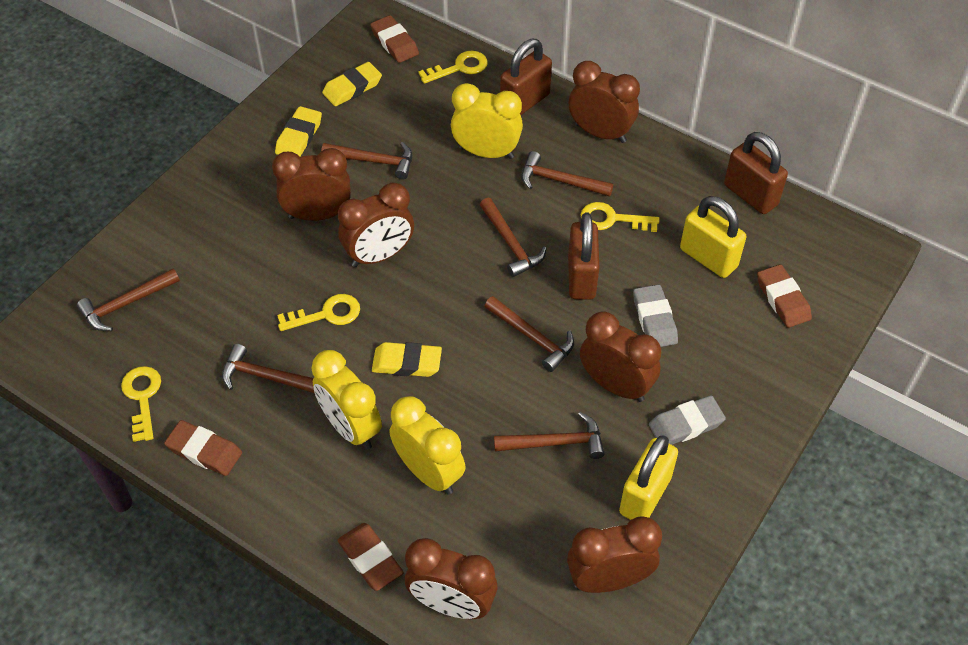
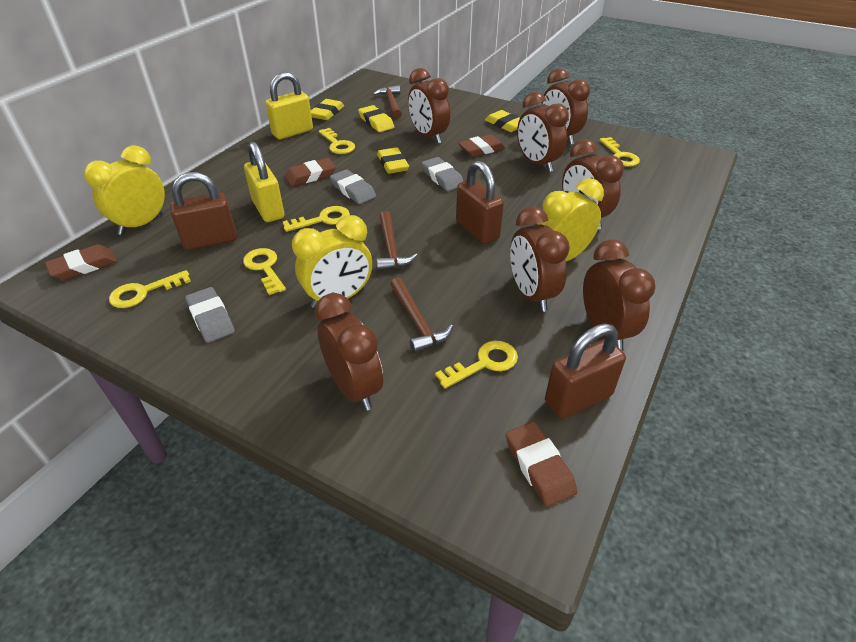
brown clock: 6 -> 7
brown hammer: 7 -> 3
grey eraser: 2 -> 3
yellow eraser: 3 -> 4
yellow key: 4 -> 6

